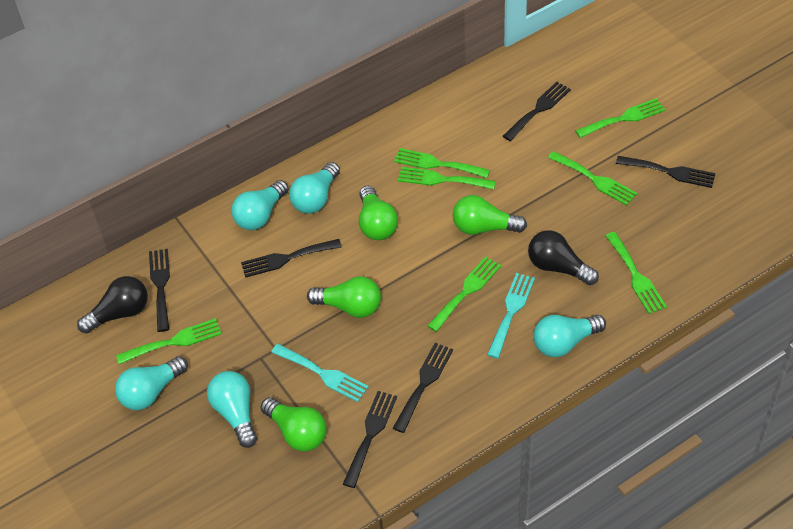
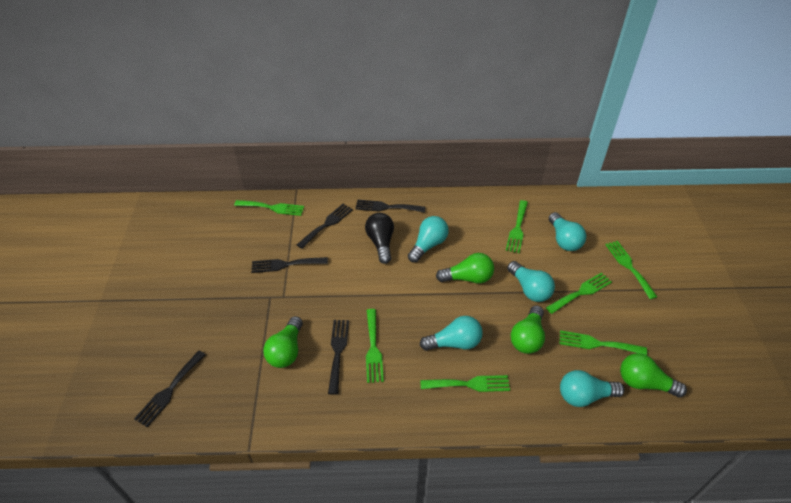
black fork: 6 -> 5
black light bulb: 2 -> 1
turquoise fork: 2 -> 0

